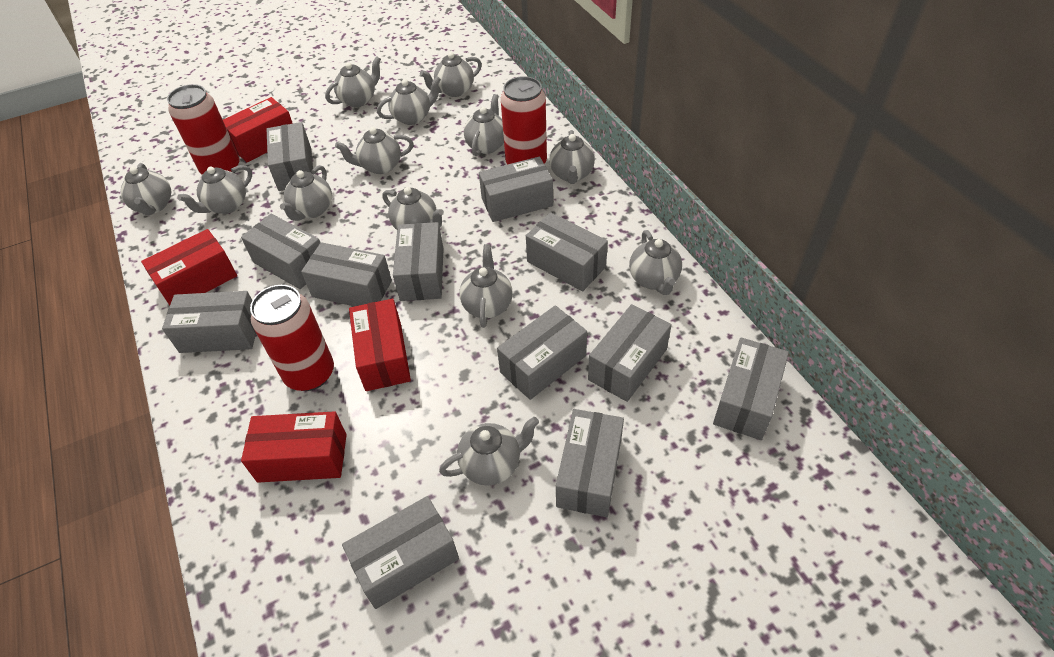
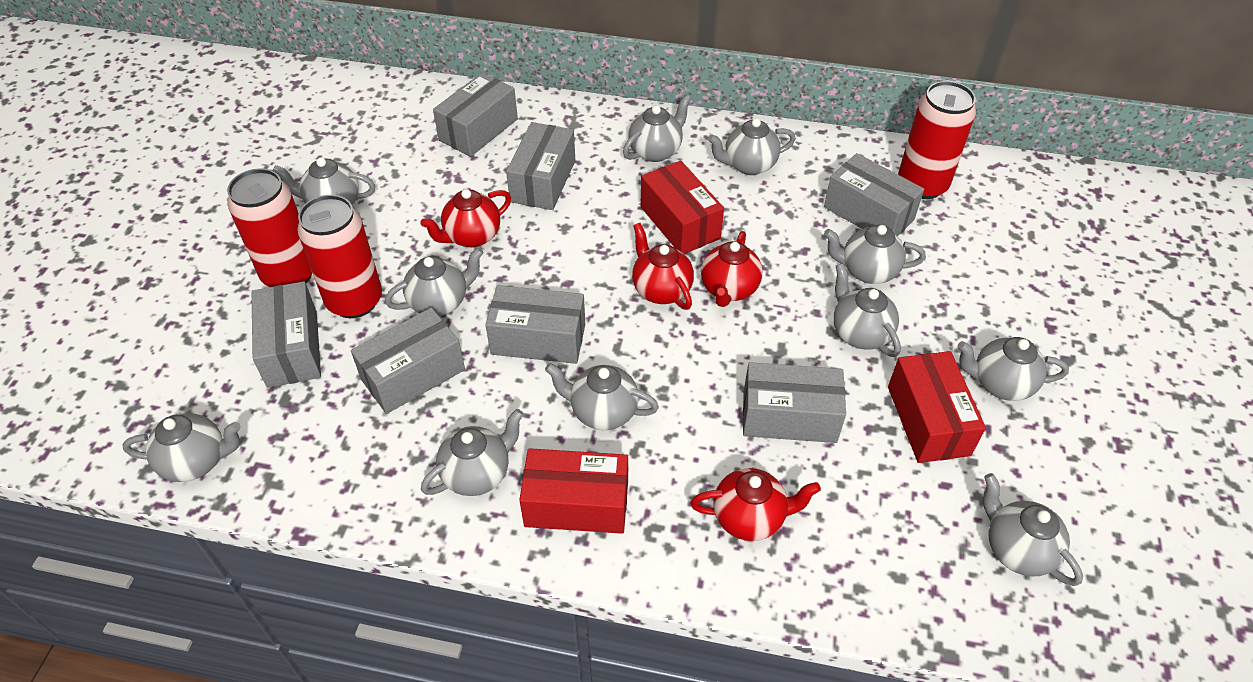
grey box: 12 -> 7
grey teapot: 13 -> 11
red box: 4 -> 3
red teapot: 0 -> 4

